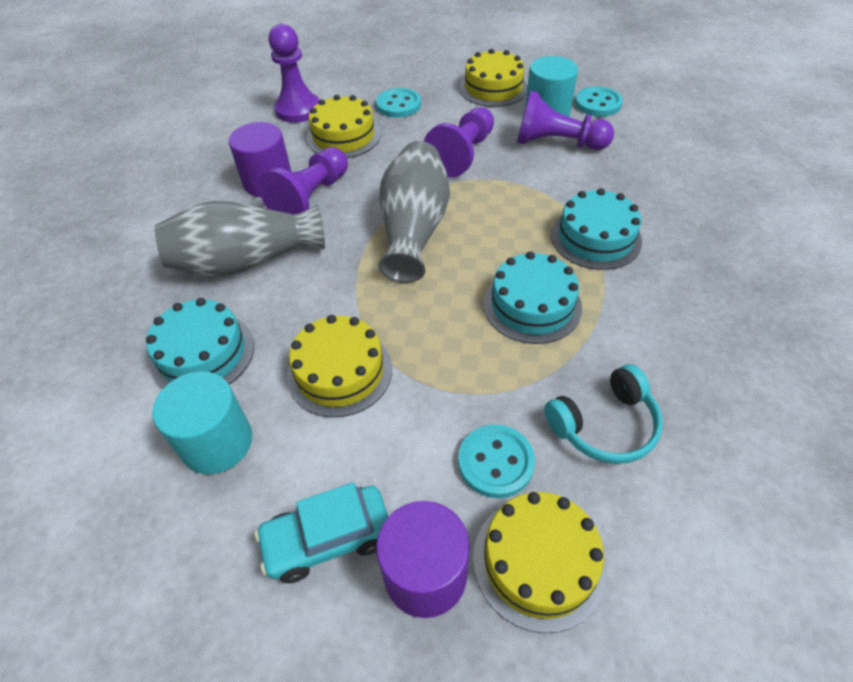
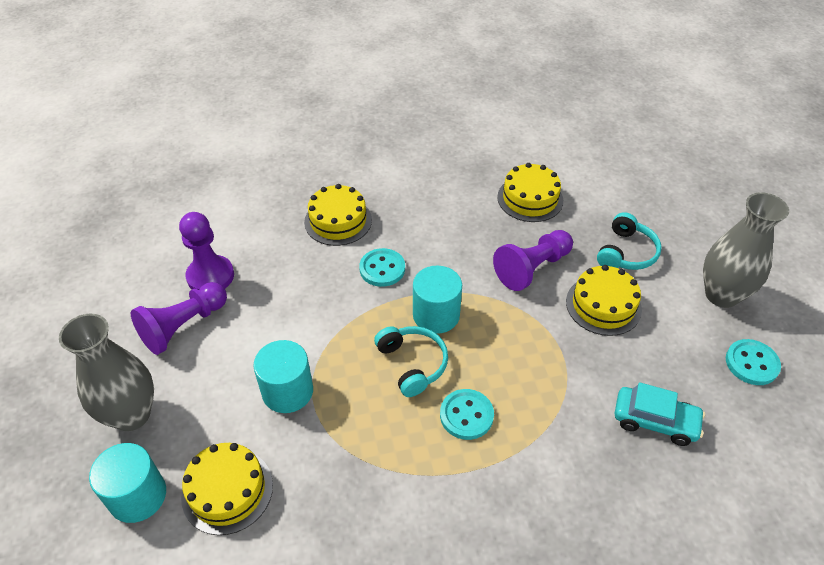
purple cylinder: 2 -> 0
purple pawn: 4 -> 3
turquoise cake: 3 -> 0
turquoise cylinder: 2 -> 3
turquoise headphones: 1 -> 2

